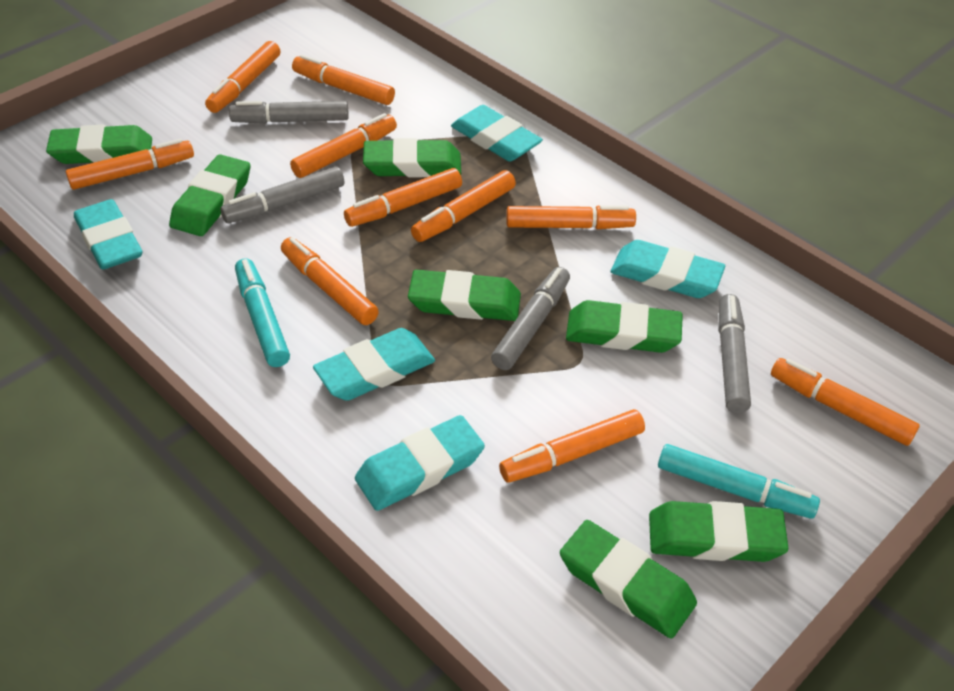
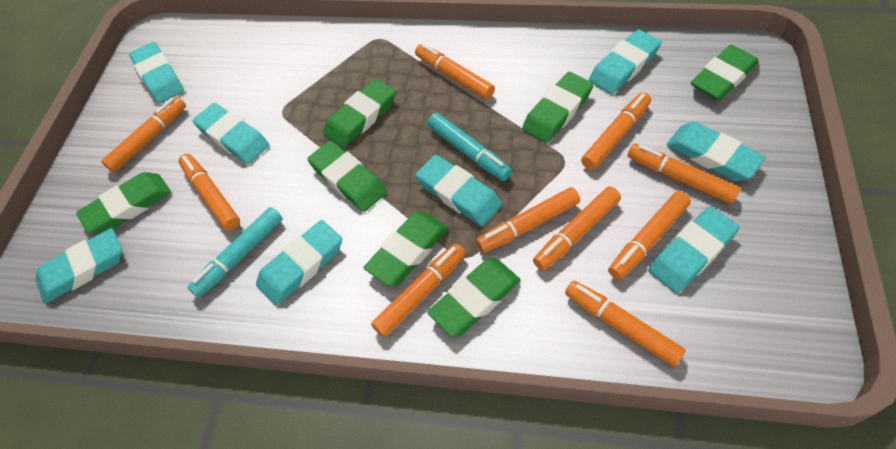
grey marker: 4 -> 0
turquoise eraser: 5 -> 8

